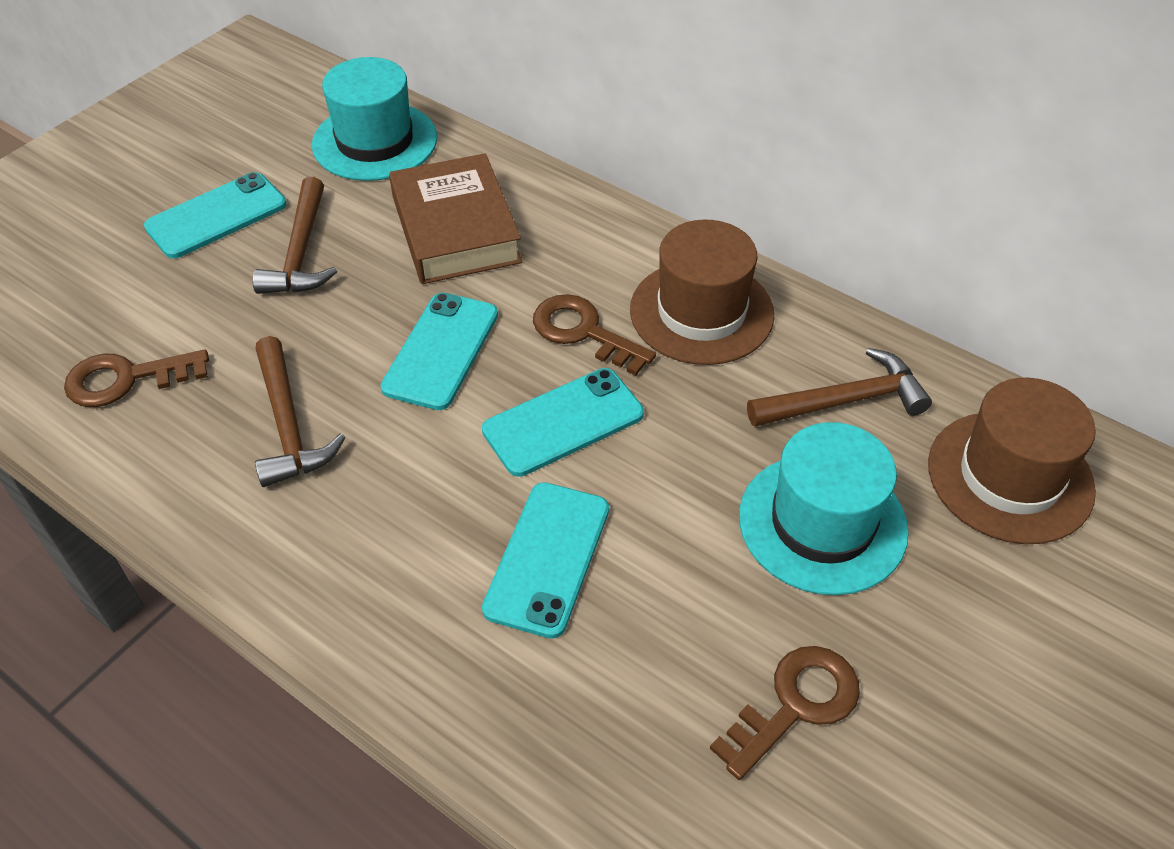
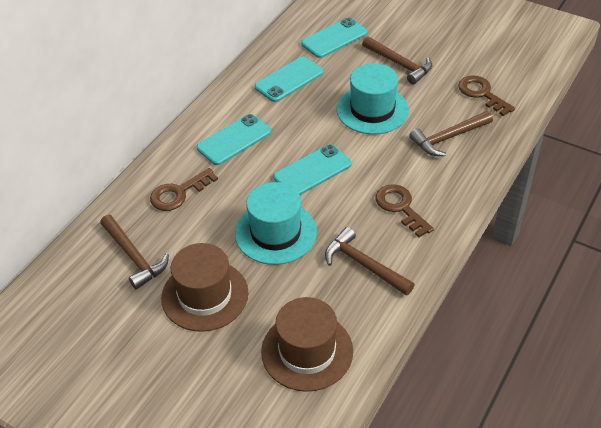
brown book: 1 -> 0
brown hammer: 3 -> 4

